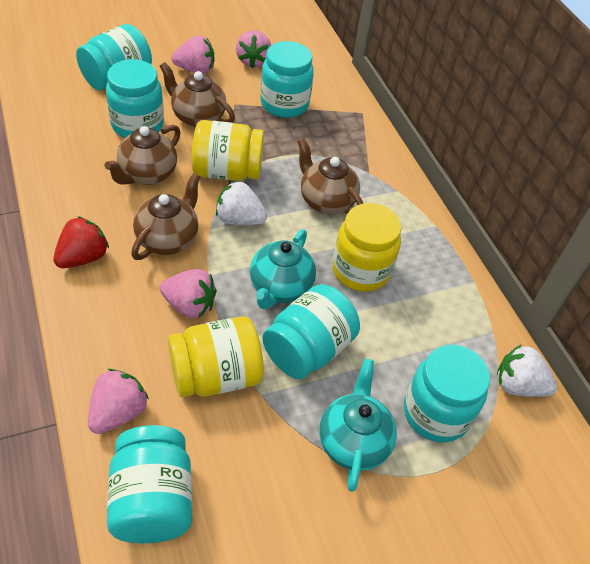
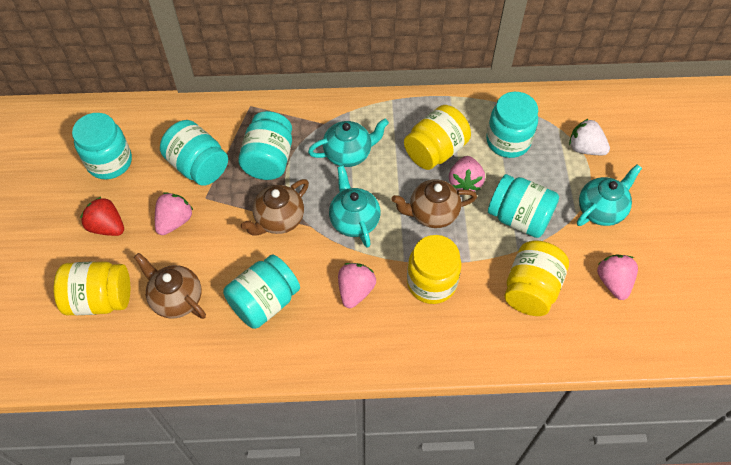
brown teapot: 4 -> 3
turquoise teapot: 2 -> 3
white strawberry: 2 -> 1
yellow jar: 3 -> 4

